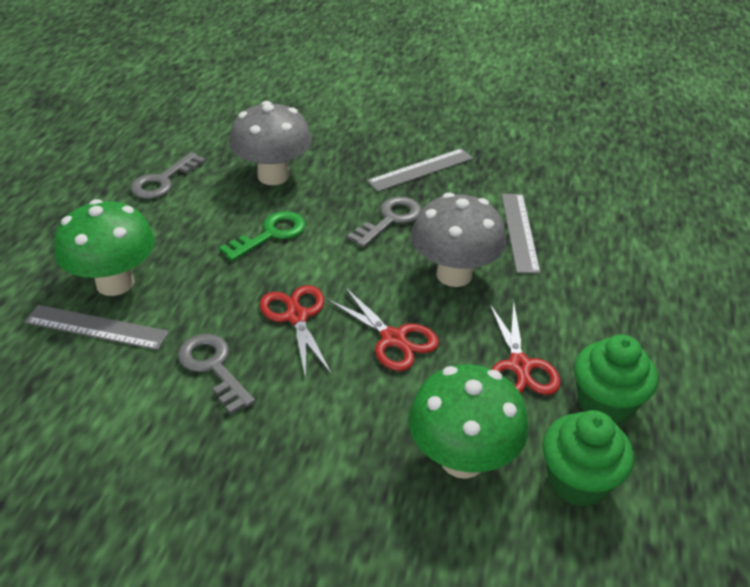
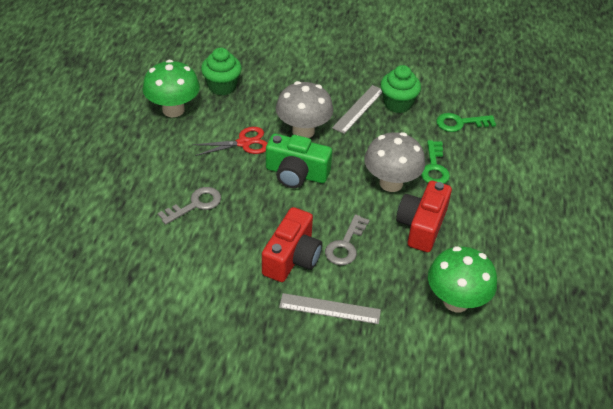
green camera: 0 -> 1
green key: 1 -> 2
grey key: 3 -> 2
grey ruler: 3 -> 2
red camera: 0 -> 2
red scissors: 3 -> 1

